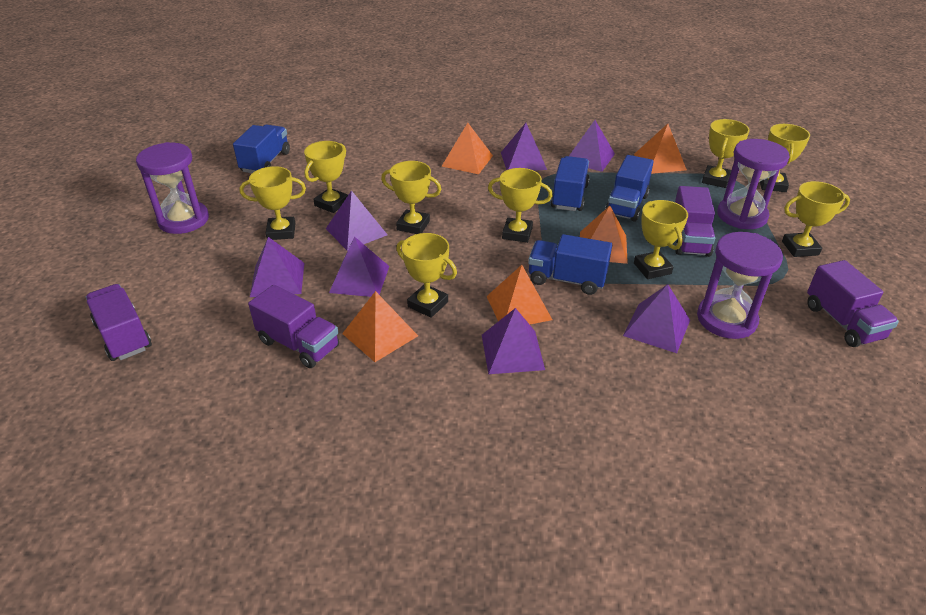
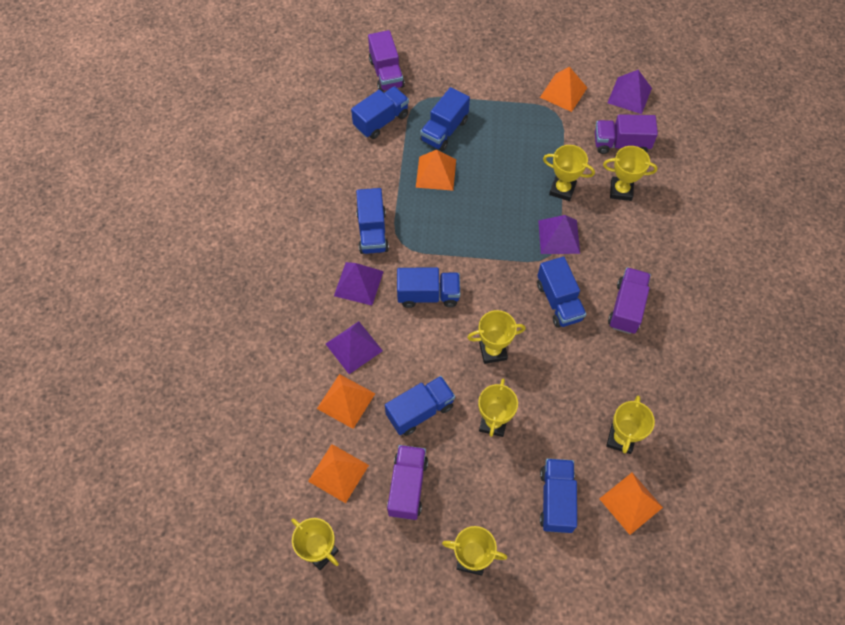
blue truck: 4 -> 7
purple hourglass: 3 -> 0
purple pyramid: 7 -> 4
yellow trophy: 9 -> 7

